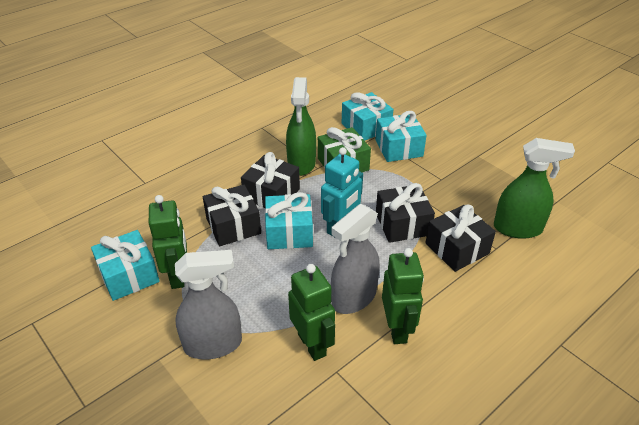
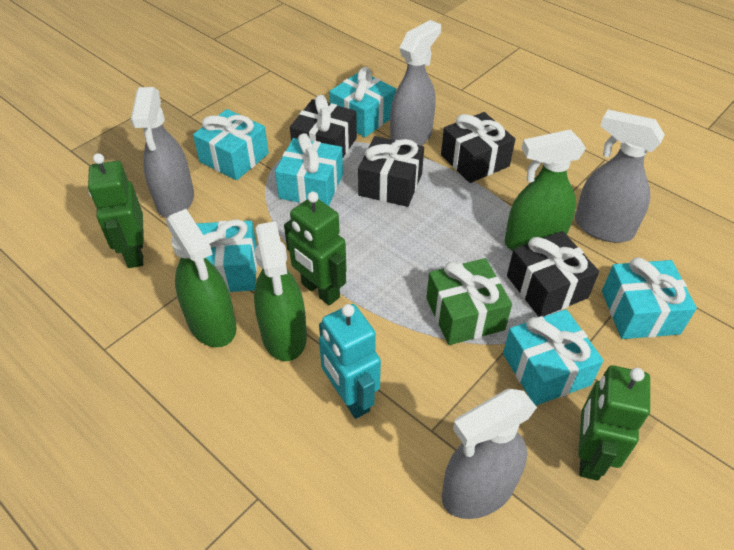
green spray bottle: 2 -> 3
grey spray bottle: 2 -> 4
turquoise gift: 4 -> 6

